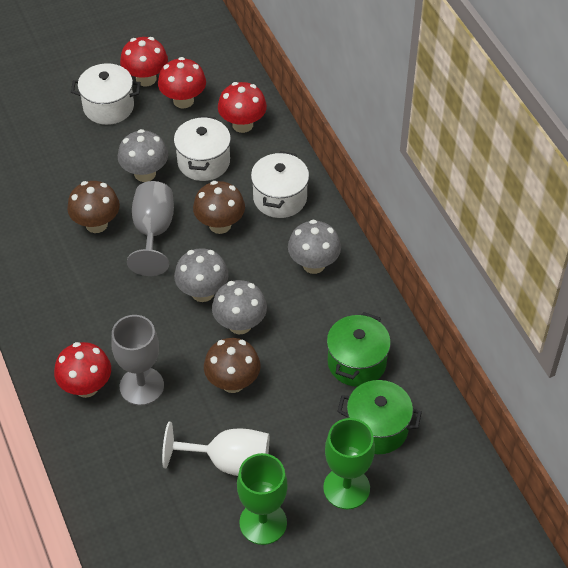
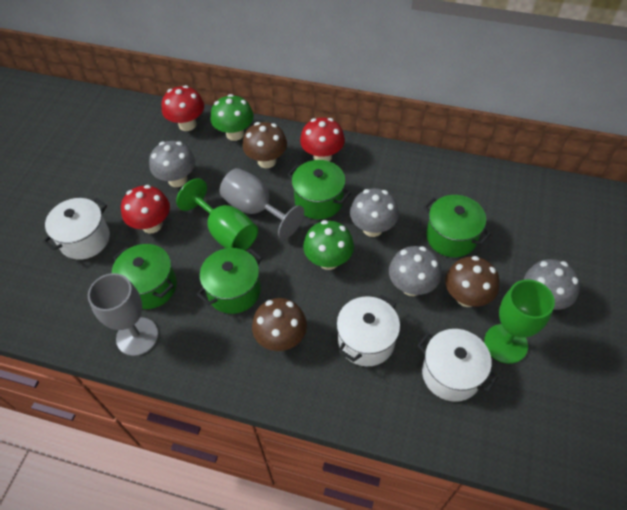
green mushroom: 0 -> 2
green pot: 2 -> 4
red mushroom: 4 -> 3
white goblet: 1 -> 0

